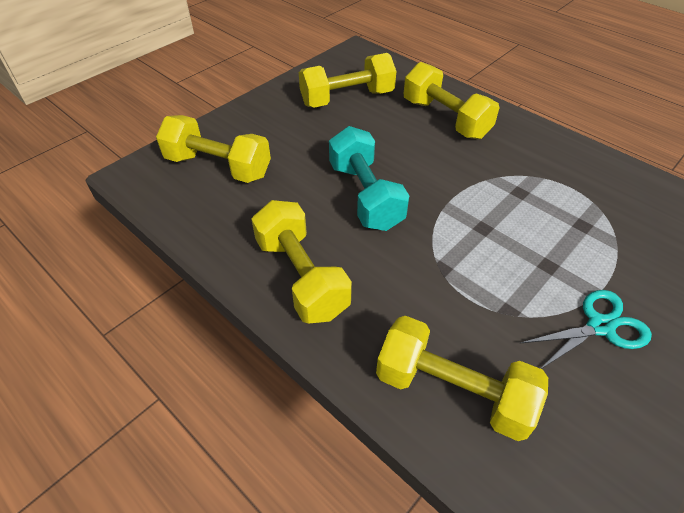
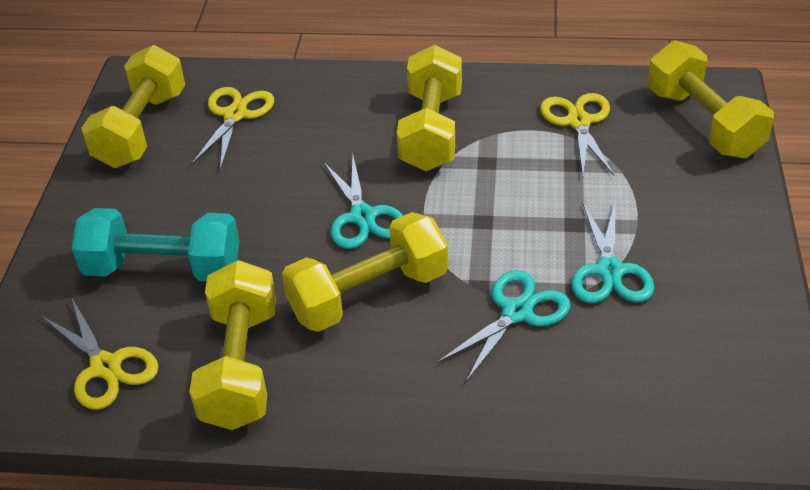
turquoise scissors: 1 -> 3
yellow scissors: 0 -> 3

